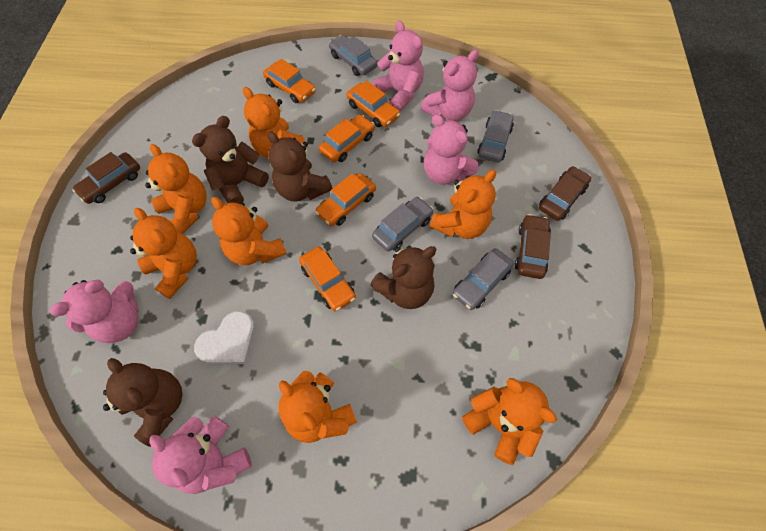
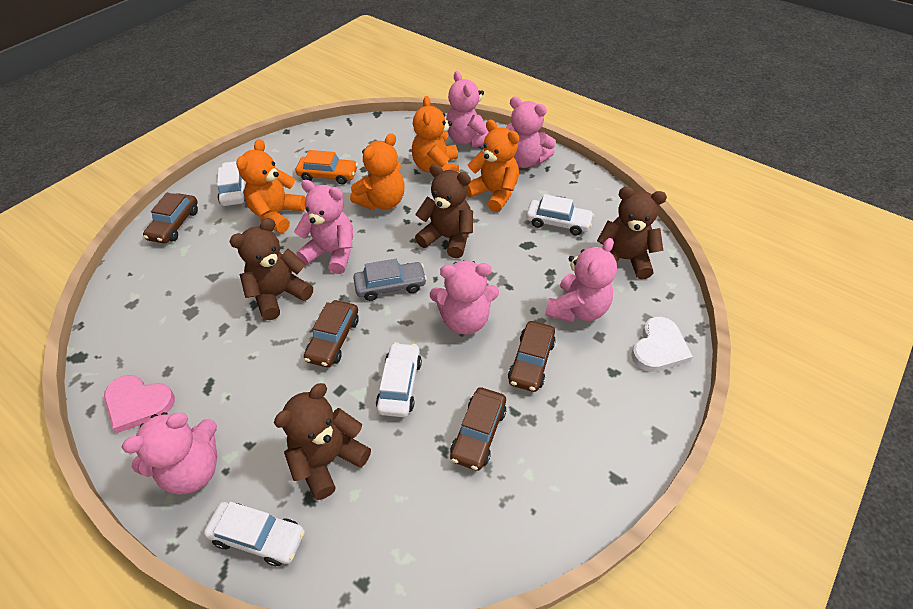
brown car: 3 -> 4
grey car: 4 -> 1
orange car: 5 -> 1
orange teddy bear: 7 -> 4
pink heart: 0 -> 1
pink teddy bear: 5 -> 6
white car: 0 -> 4

